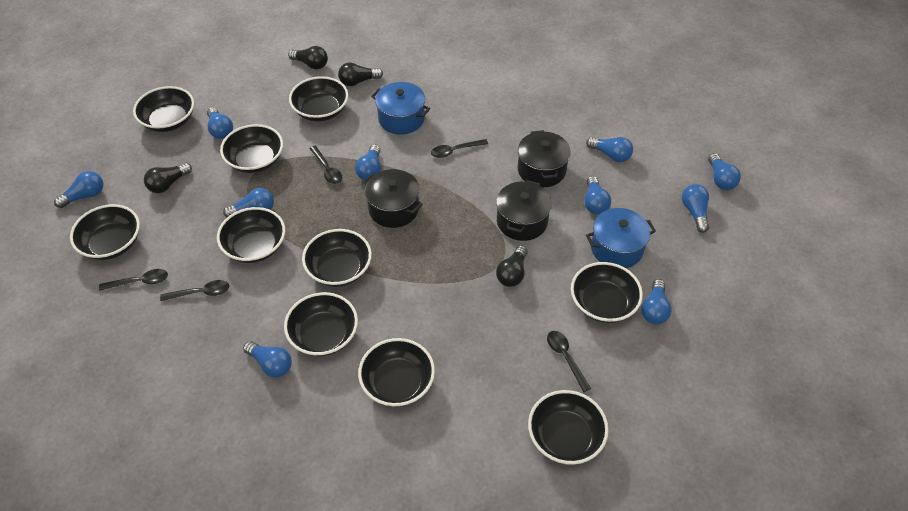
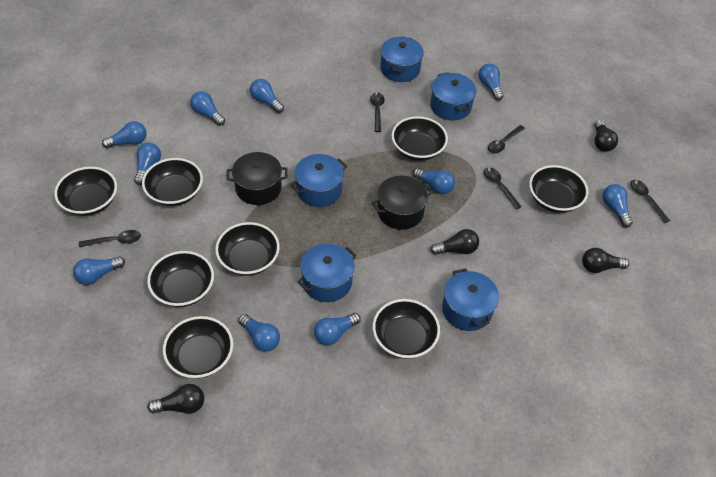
black bowl: 10 -> 8
black pot: 3 -> 2
blue pot: 2 -> 5

